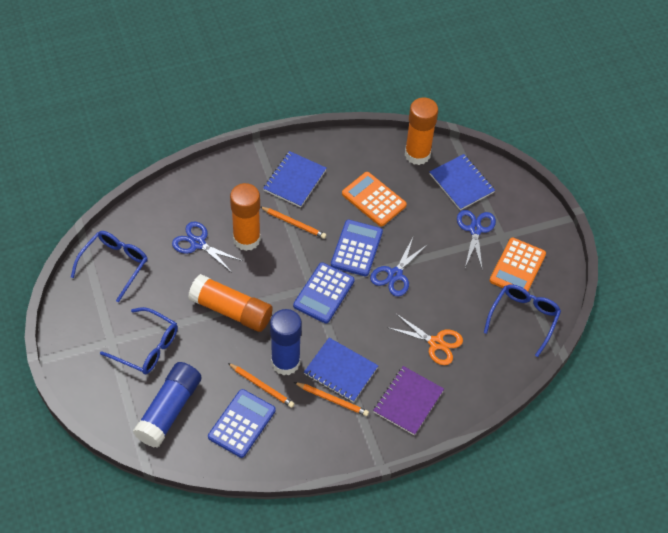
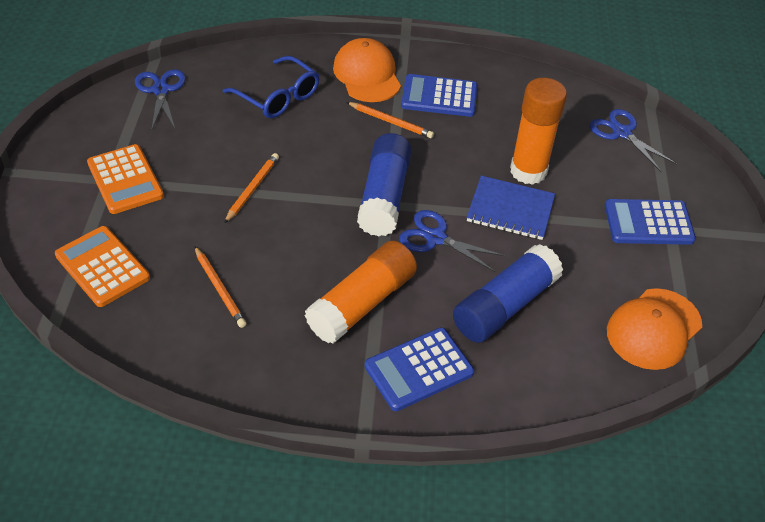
blue glasses: 3 -> 1
blue notebook: 3 -> 1
orange cap: 0 -> 2
orange glue stick: 3 -> 2
orange scissors: 1 -> 0
purple notebook: 1 -> 0

